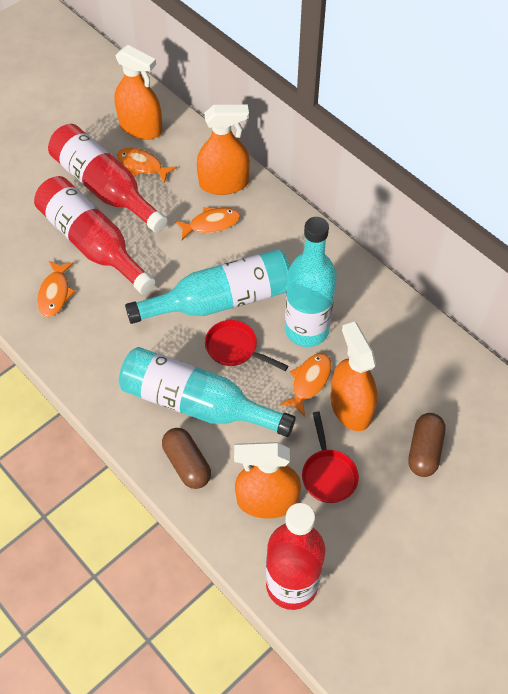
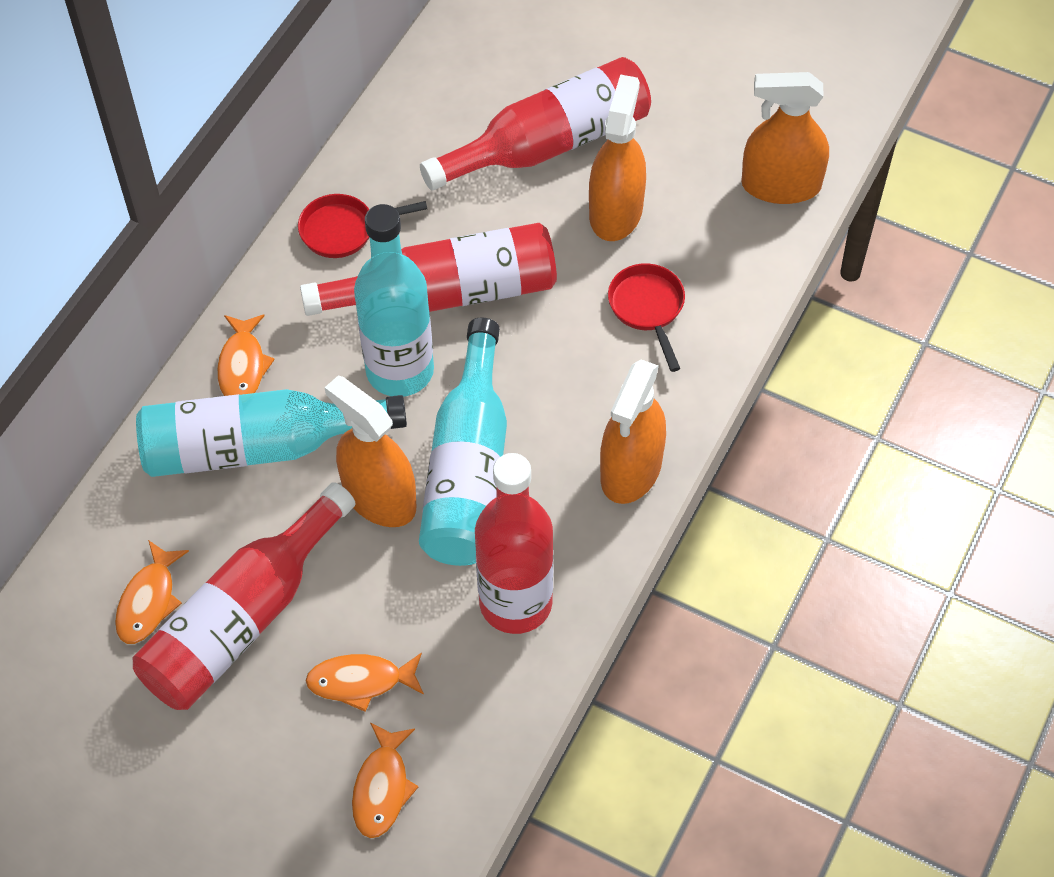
brown capsule: 2 -> 0
red bottle: 3 -> 4

